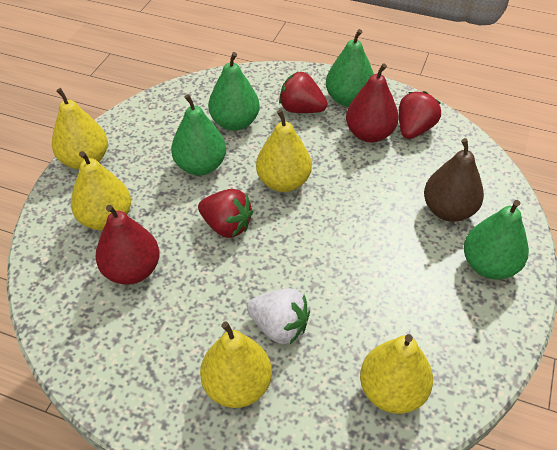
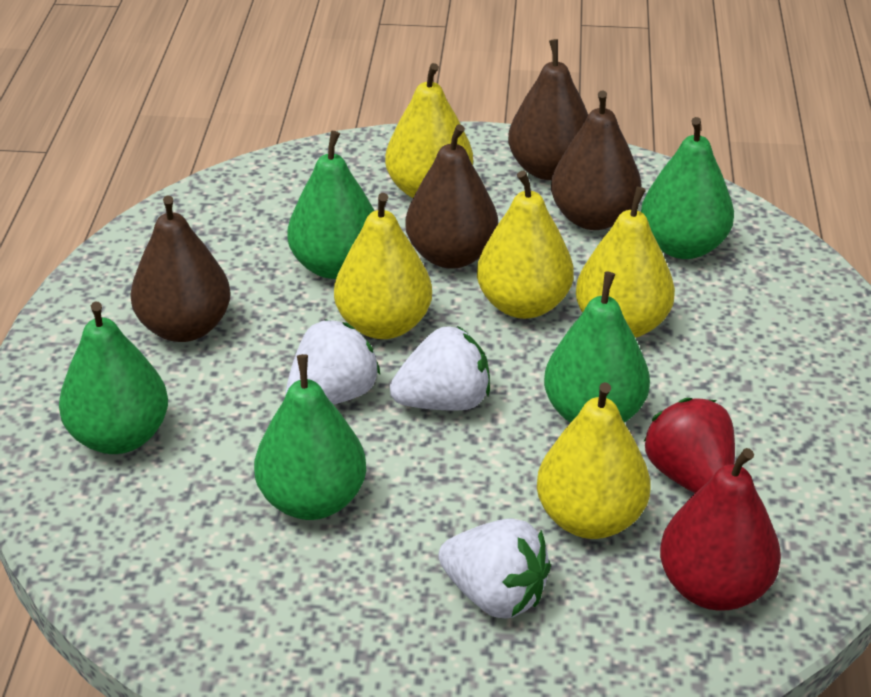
brown pear: 1 -> 4
green pear: 4 -> 5
red pear: 2 -> 1
red strawberry: 3 -> 1
white strawberry: 1 -> 3

